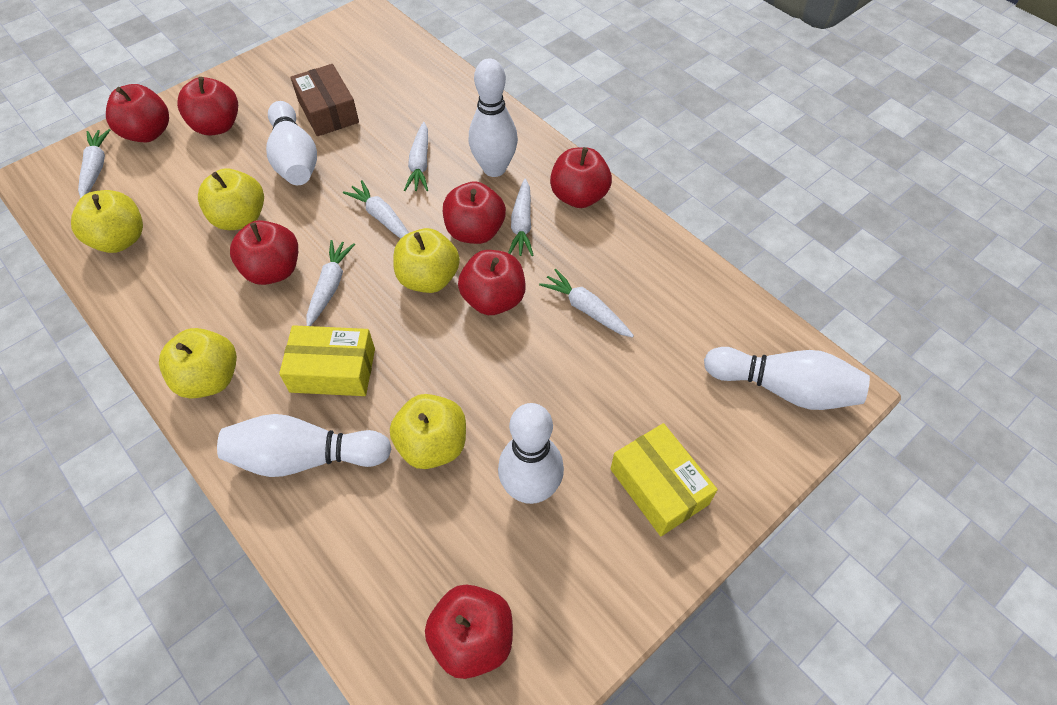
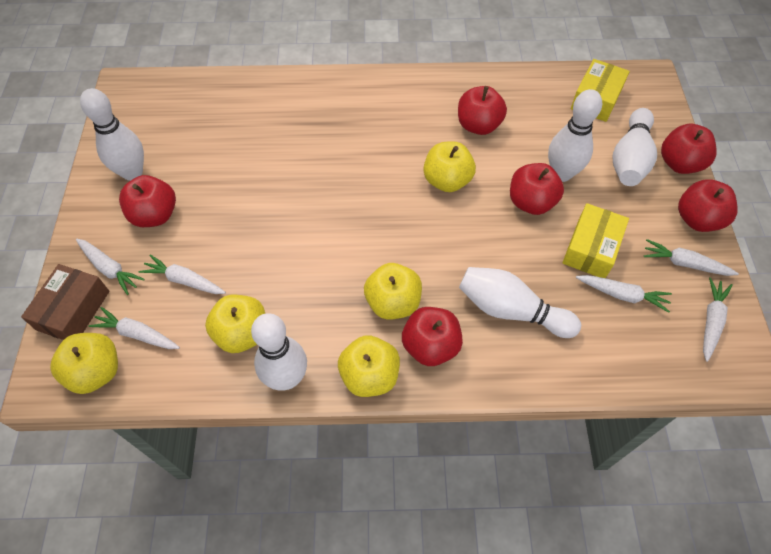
red apple: 7 -> 6

